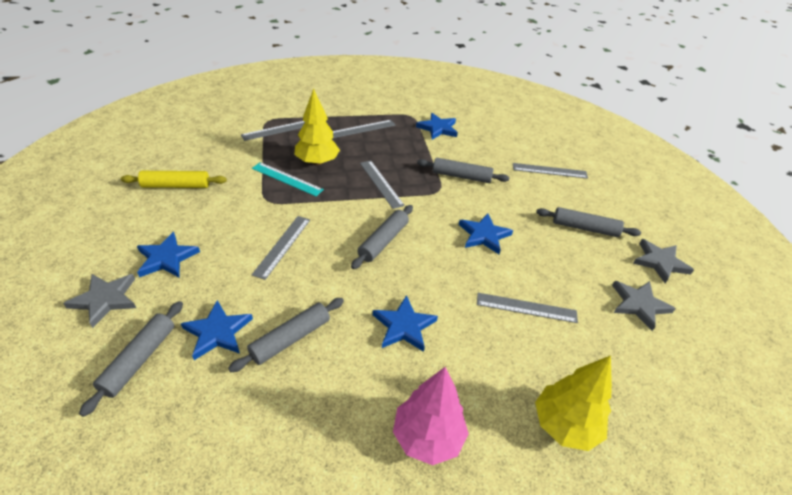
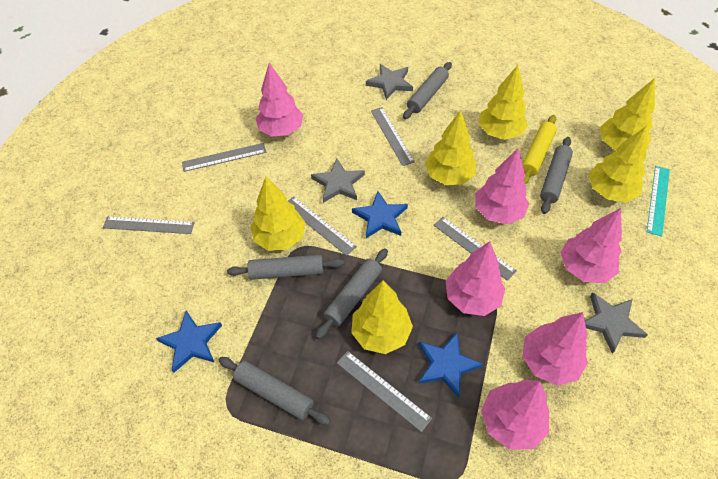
blue star: 5 -> 3
pink tree: 1 -> 6
yellow tree: 2 -> 6

